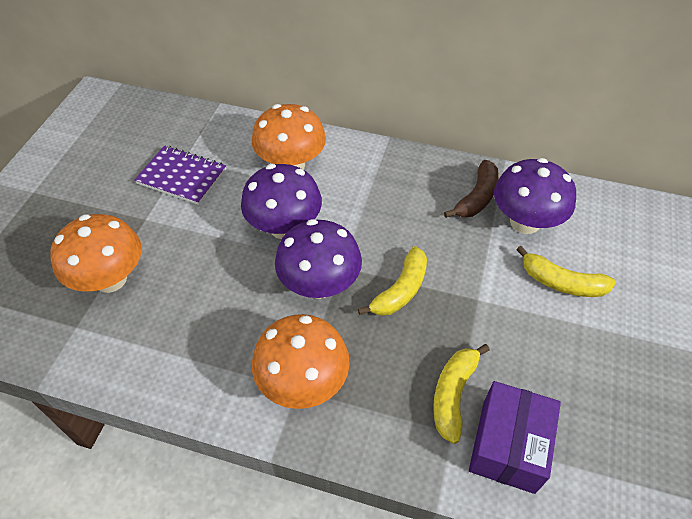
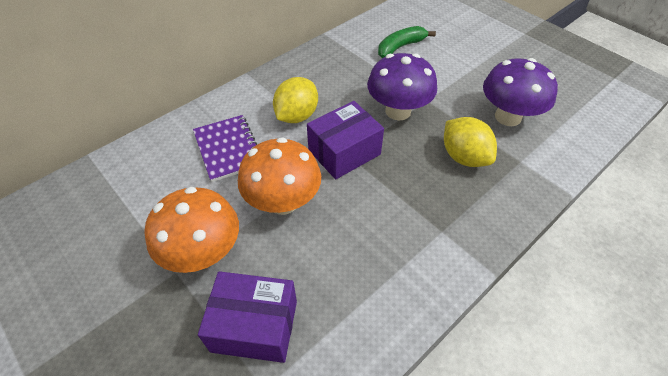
brown banana: 1 -> 0
green banana: 0 -> 1
orange mushroom: 3 -> 2
purple box: 1 -> 2
purple mushroom: 3 -> 2
yellow banana: 3 -> 0
yellow lemon: 0 -> 2

